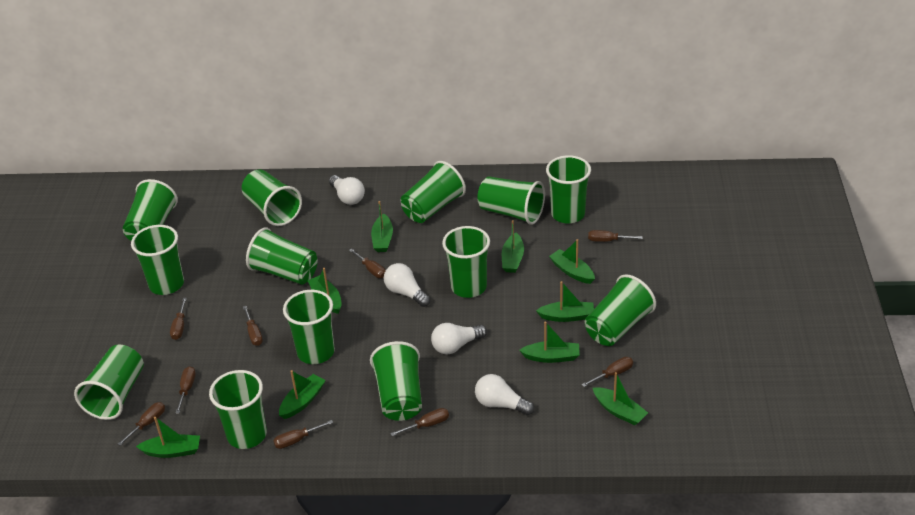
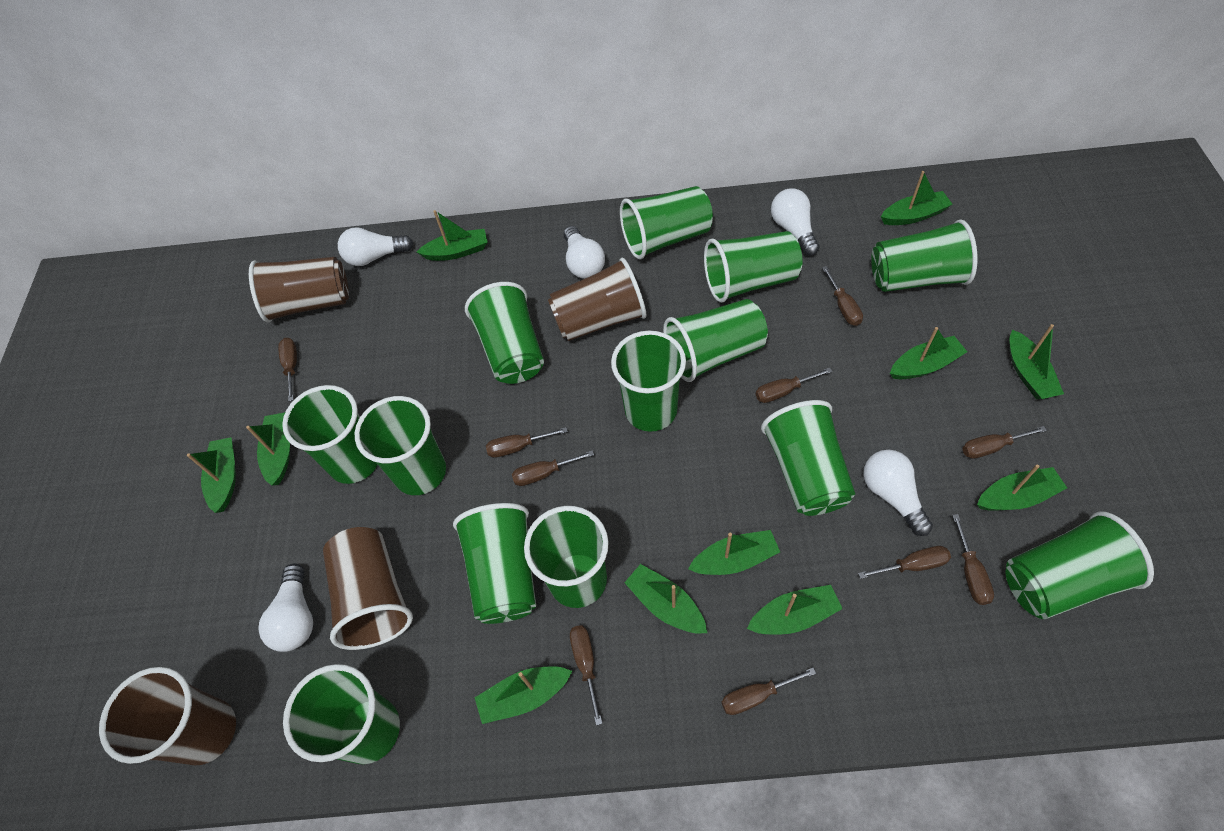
brown cup: 0 -> 4
brown screwdriver: 9 -> 10
green boat: 9 -> 11
white light bulb: 4 -> 5

